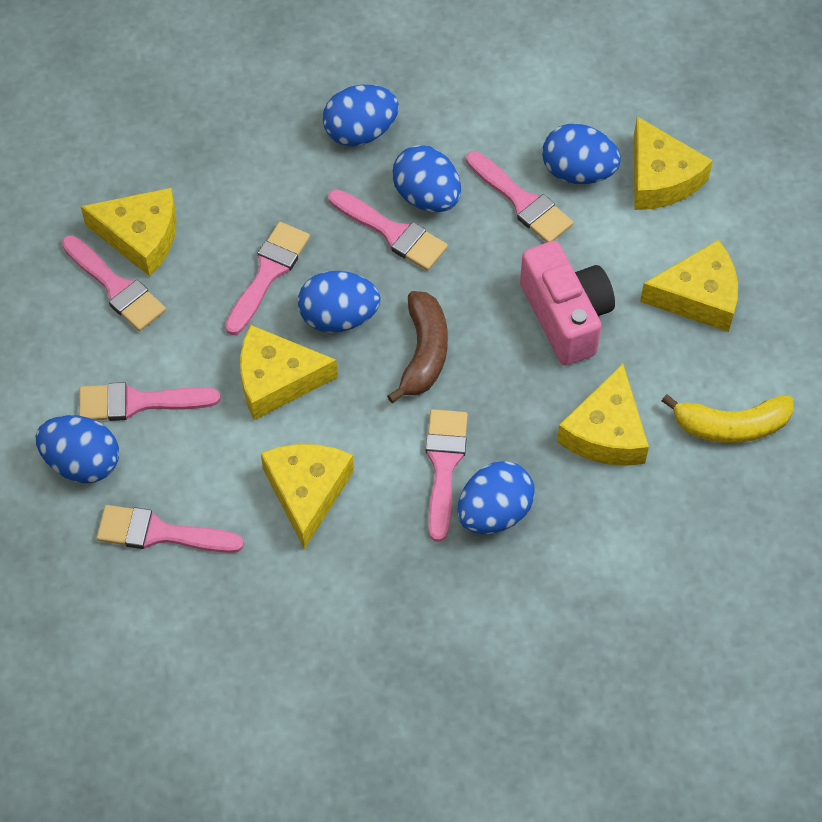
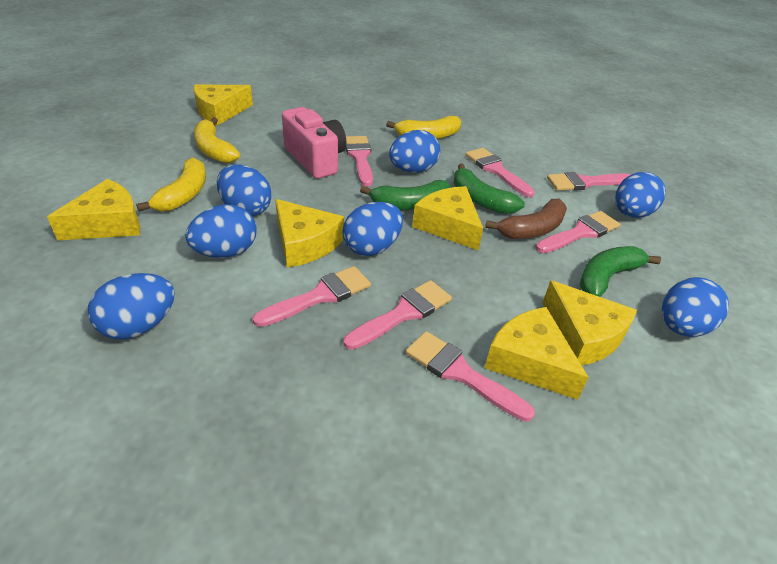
blue egg: 6 -> 7
green banana: 0 -> 3
yellow banana: 1 -> 3

